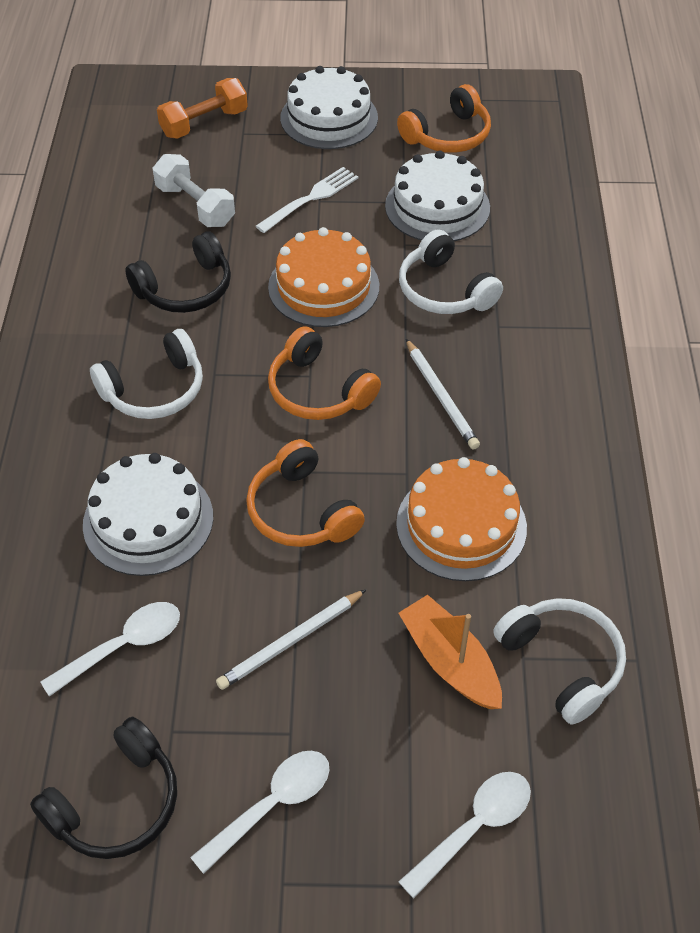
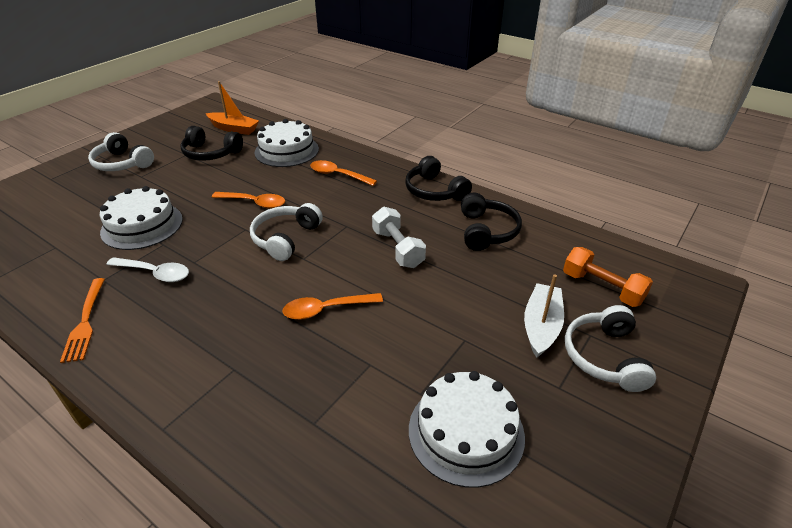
black headphones: 2 -> 3
orange cake: 2 -> 0
orange fork: 0 -> 1
orange headphones: 3 -> 0
orange spoon: 0 -> 3
white boat: 0 -> 1
white fork: 1 -> 0
white pencil: 2 -> 0
white spoon: 3 -> 1

